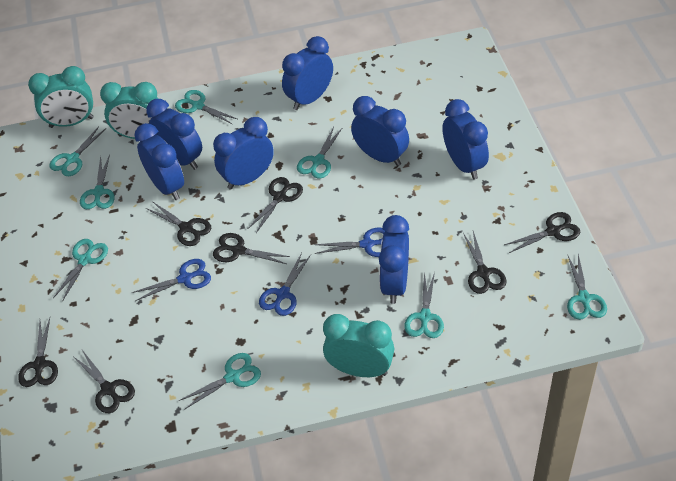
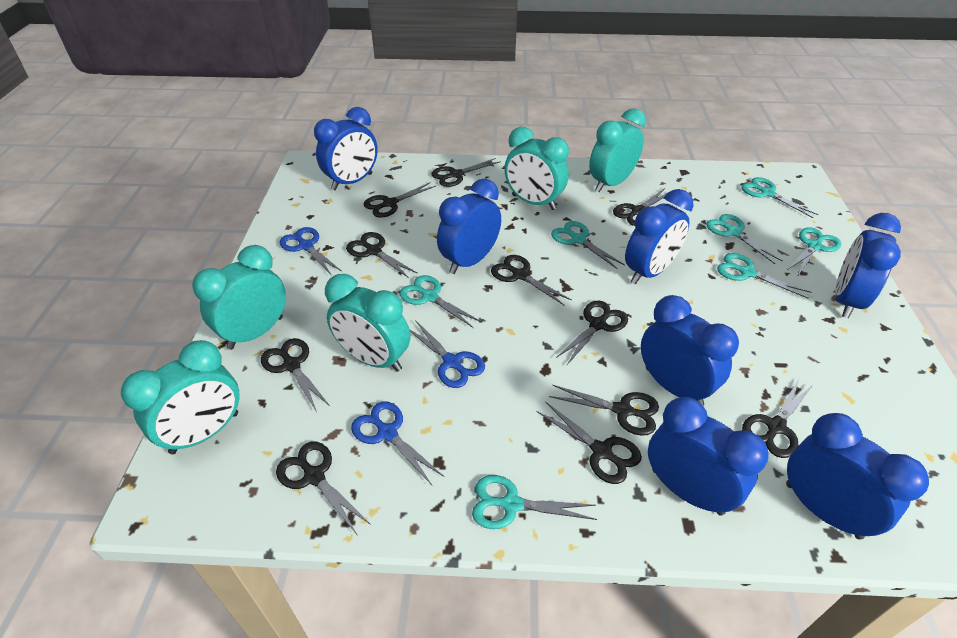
black scissors: 7 -> 11
turquoise clock: 3 -> 5
turquoise scissors: 8 -> 7

